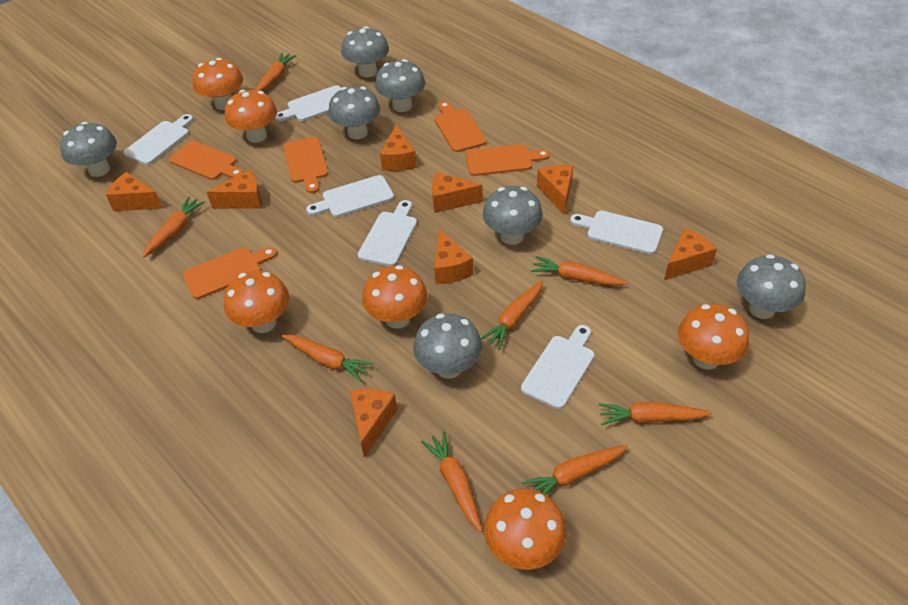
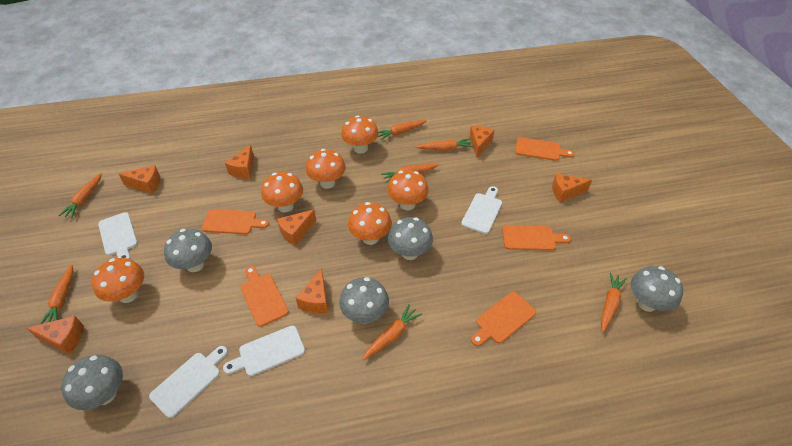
grey mushroom: 7 -> 5
orange carrot: 8 -> 7
orange cheese: 8 -> 7
white cutting board: 6 -> 4

